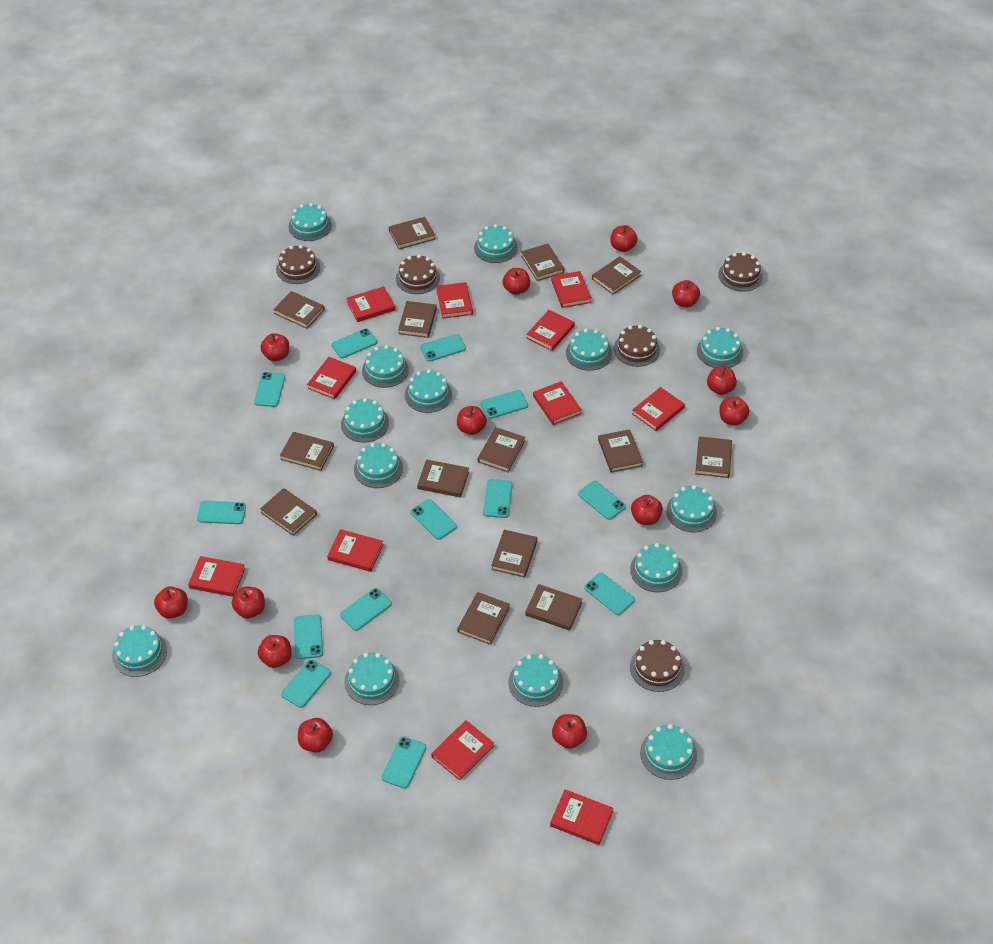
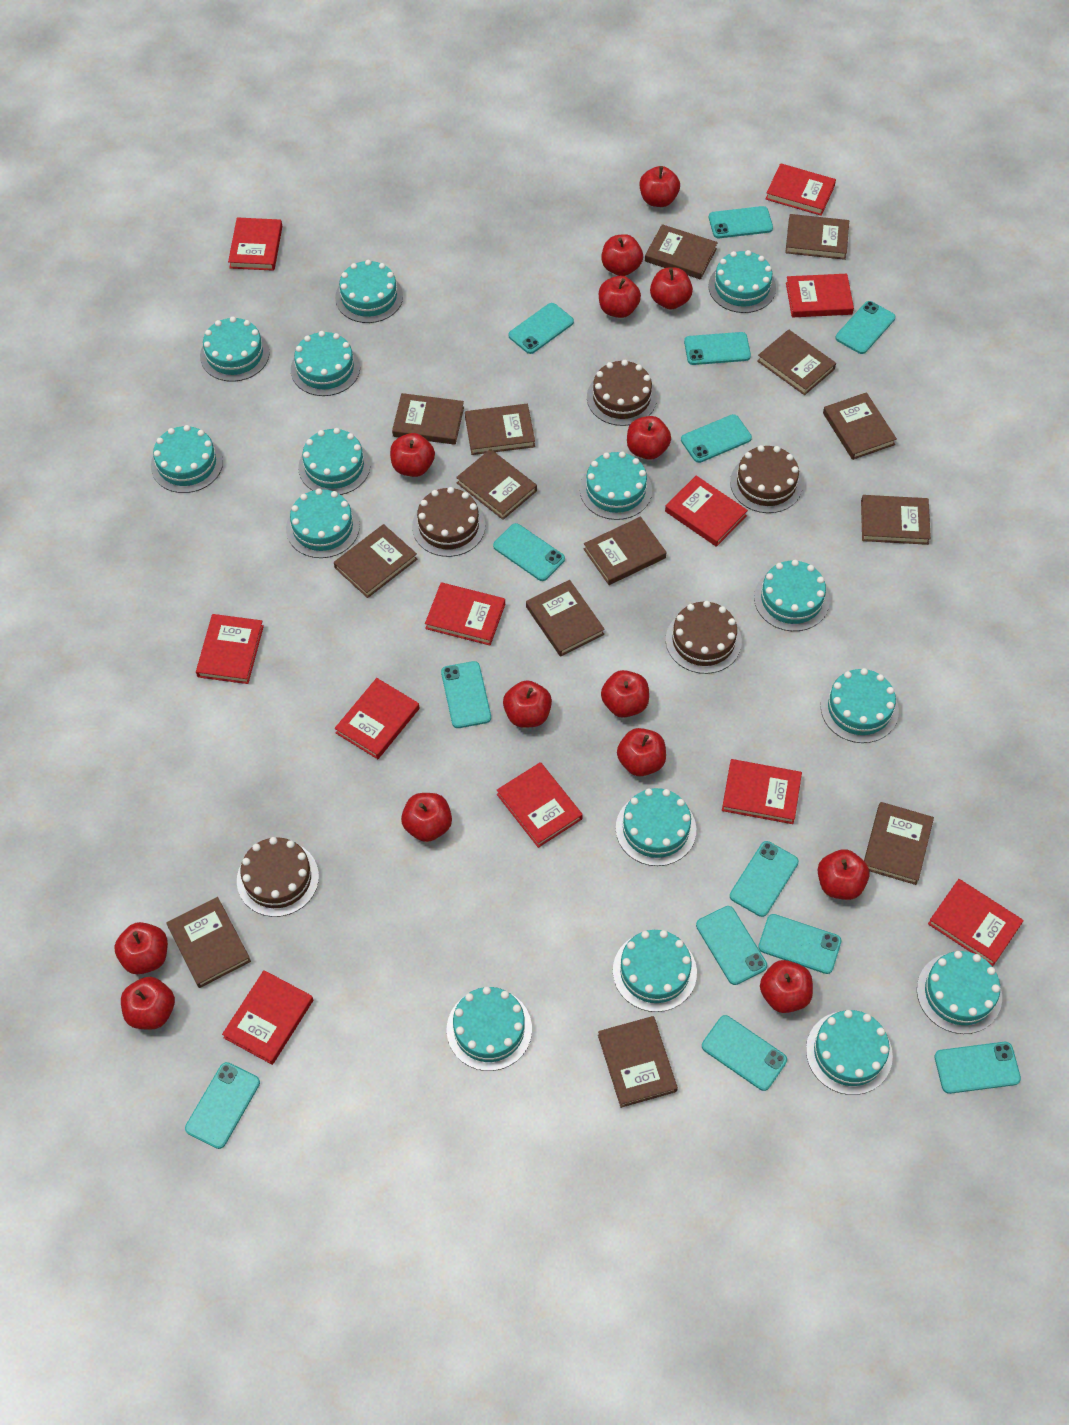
red apple: 13 -> 14
turquoise cake: 14 -> 15

